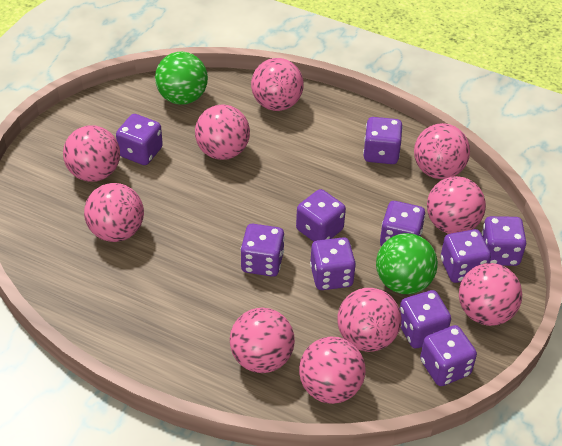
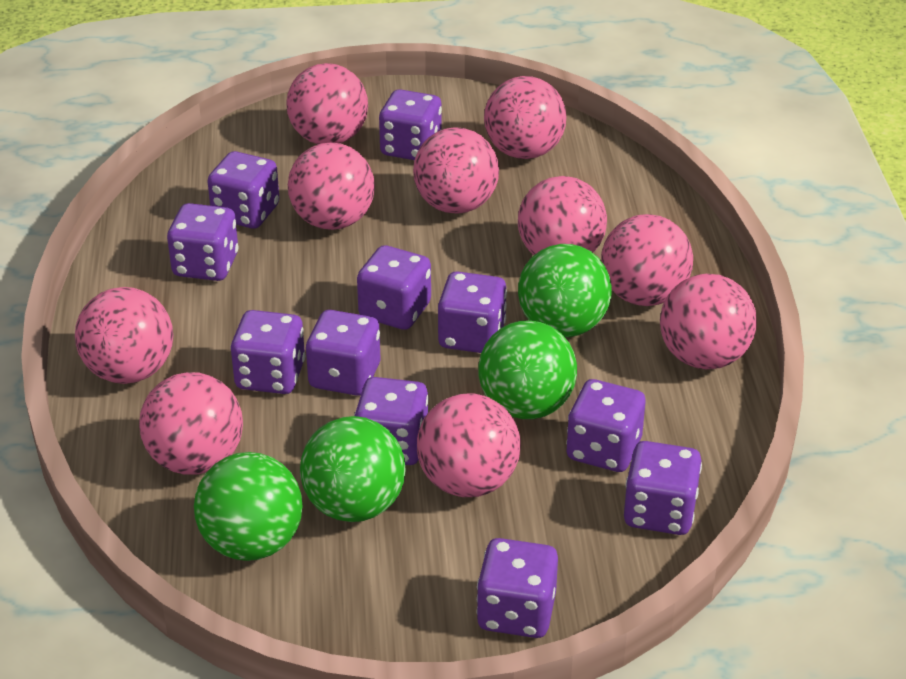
green ball: 2 -> 4
purple dice: 10 -> 11

